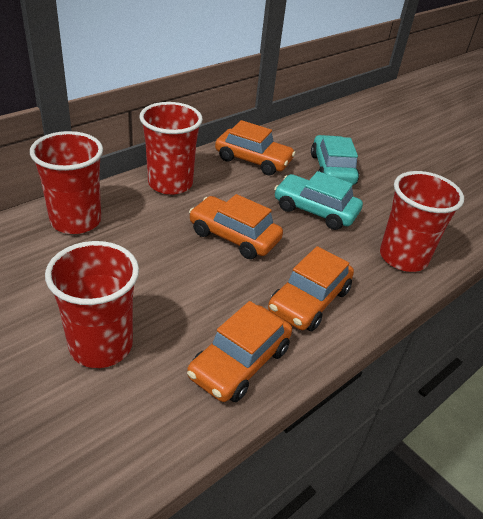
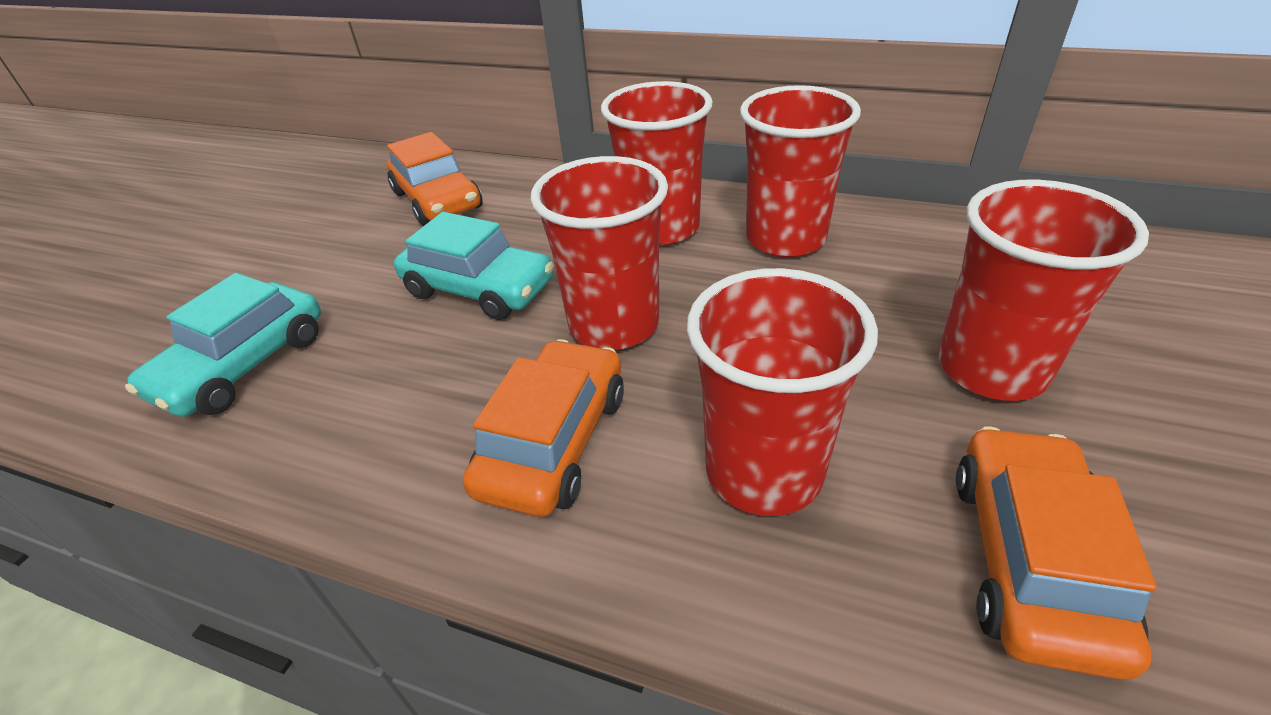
orange car: 4 -> 3
red cup: 4 -> 5

